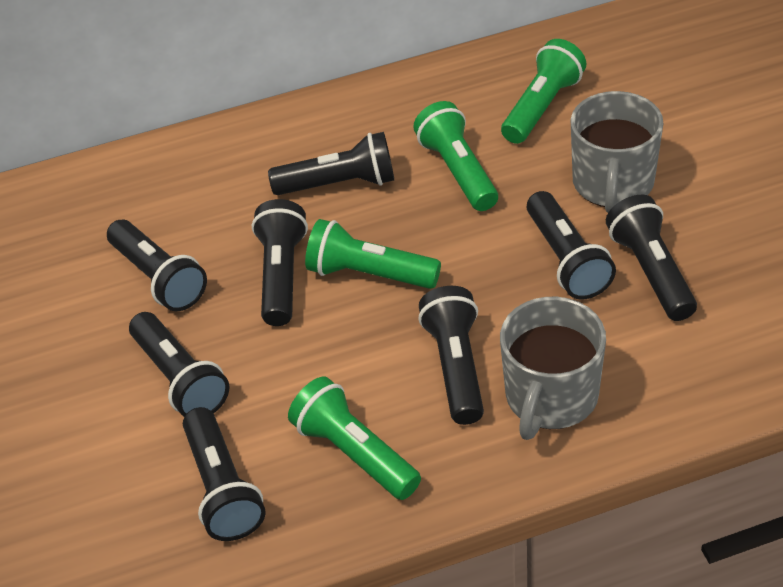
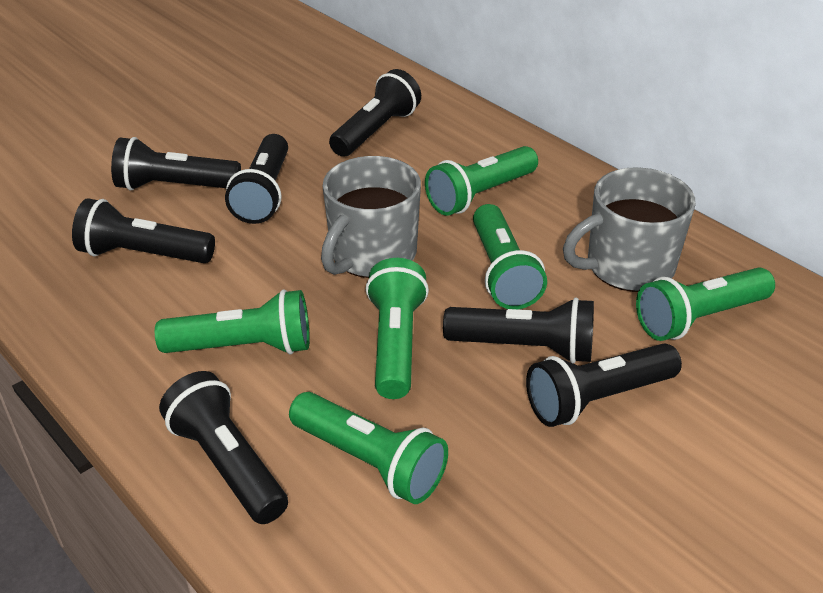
black flashlight: 8 -> 7
green flashlight: 4 -> 6

